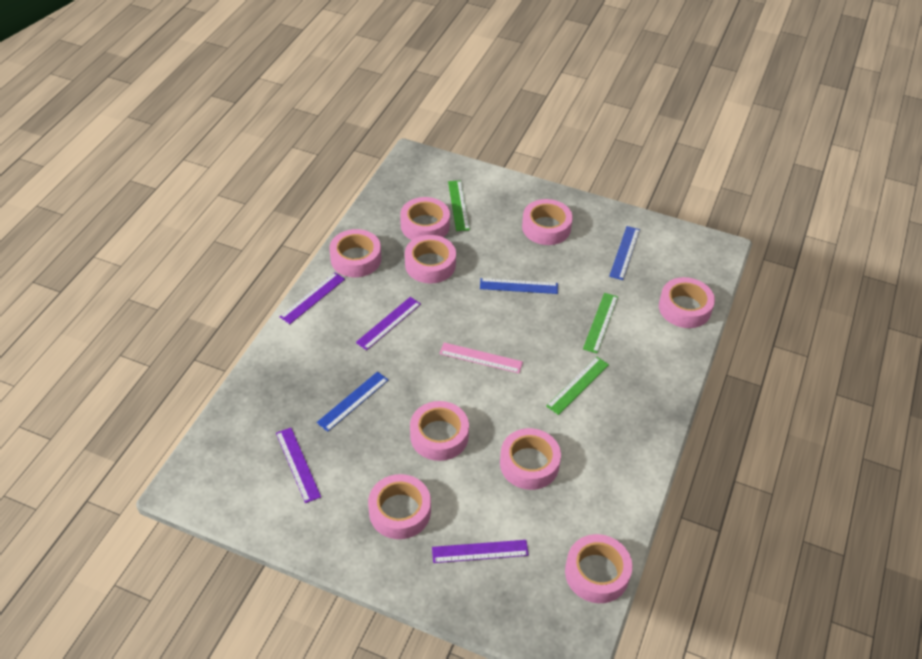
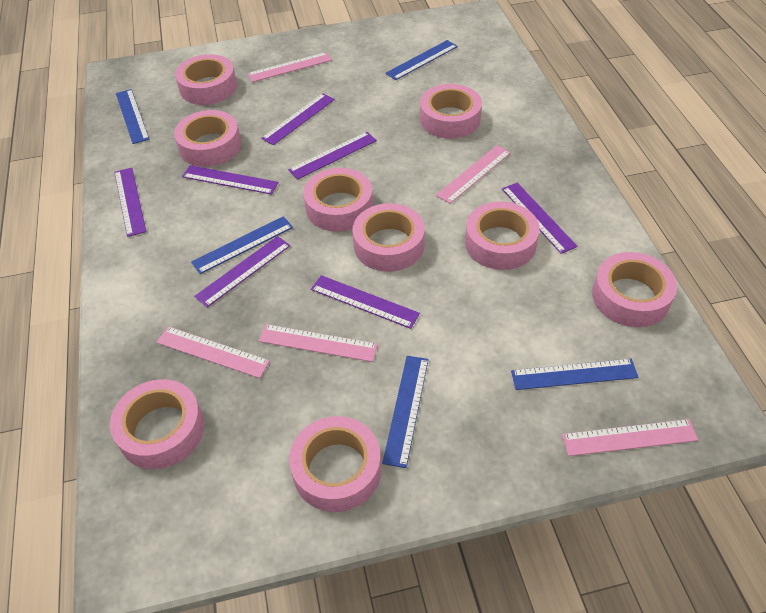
blue ruler: 3 -> 5
green ruler: 3 -> 0
pink ruler: 1 -> 5
purple ruler: 4 -> 7

